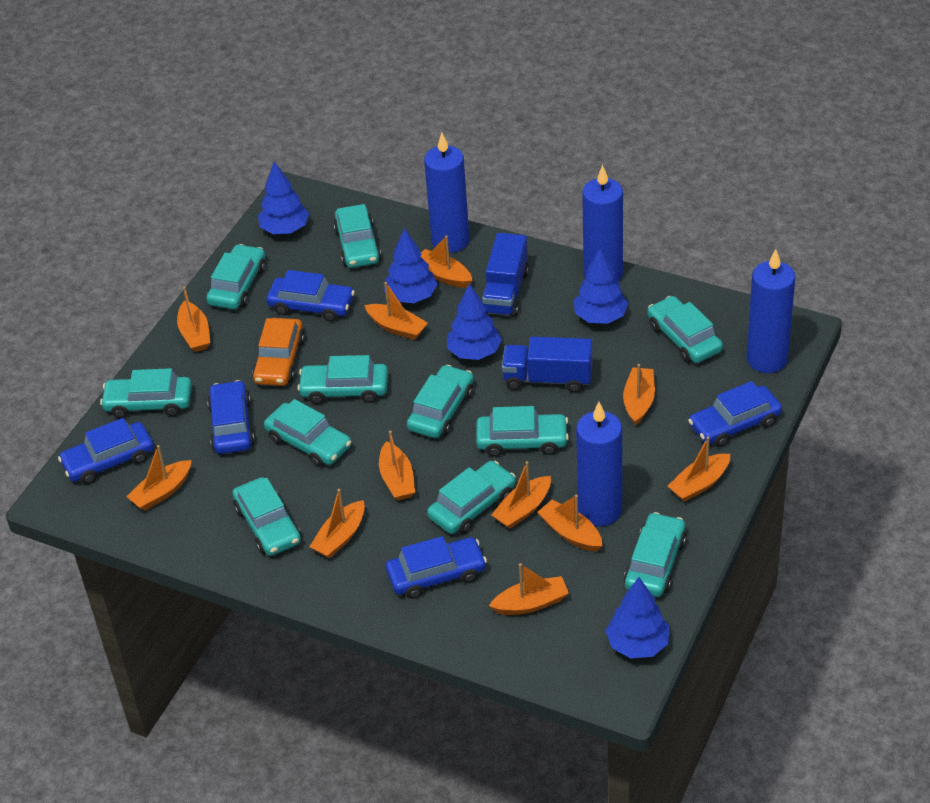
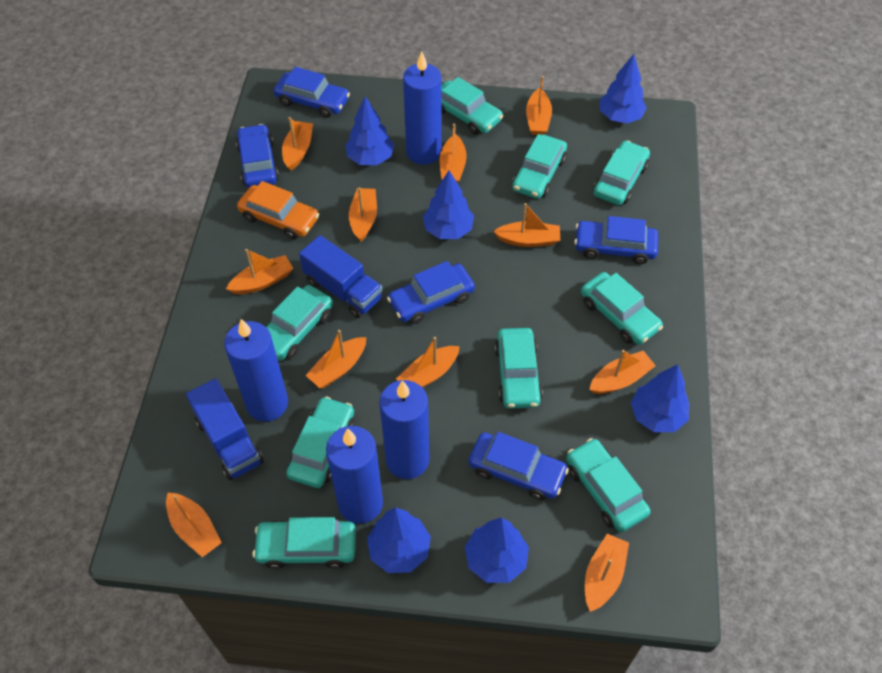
blue tree: 5 -> 6
turquoise car: 11 -> 9

